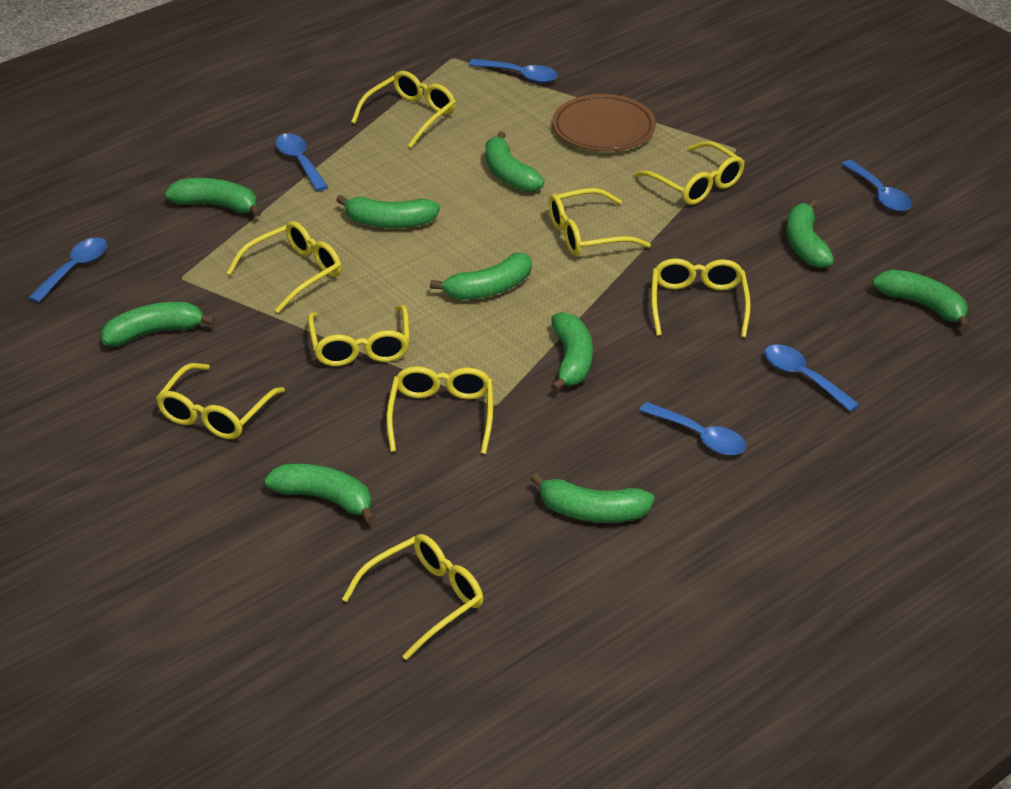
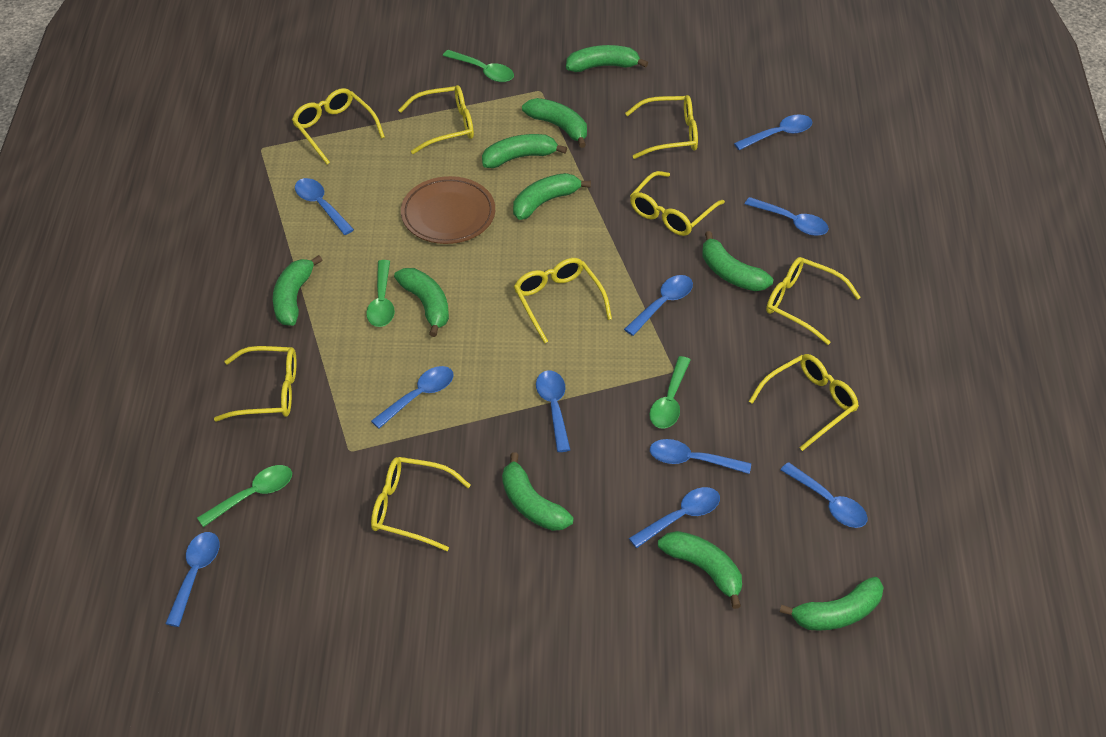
blue spoon: 6 -> 10
green spoon: 0 -> 4

